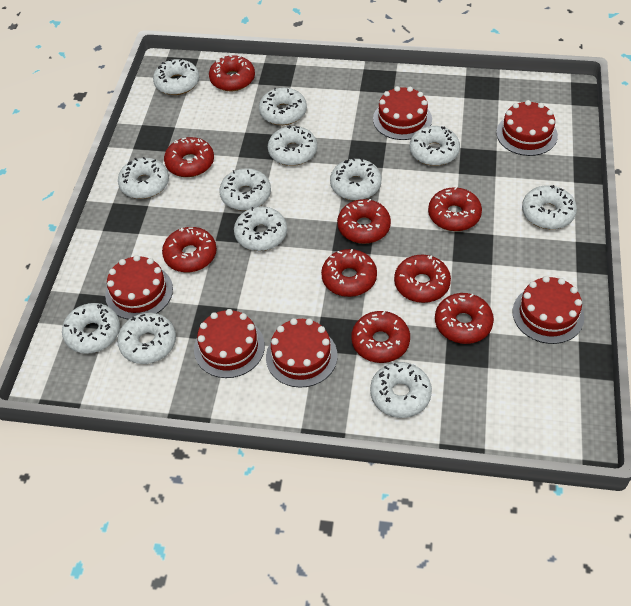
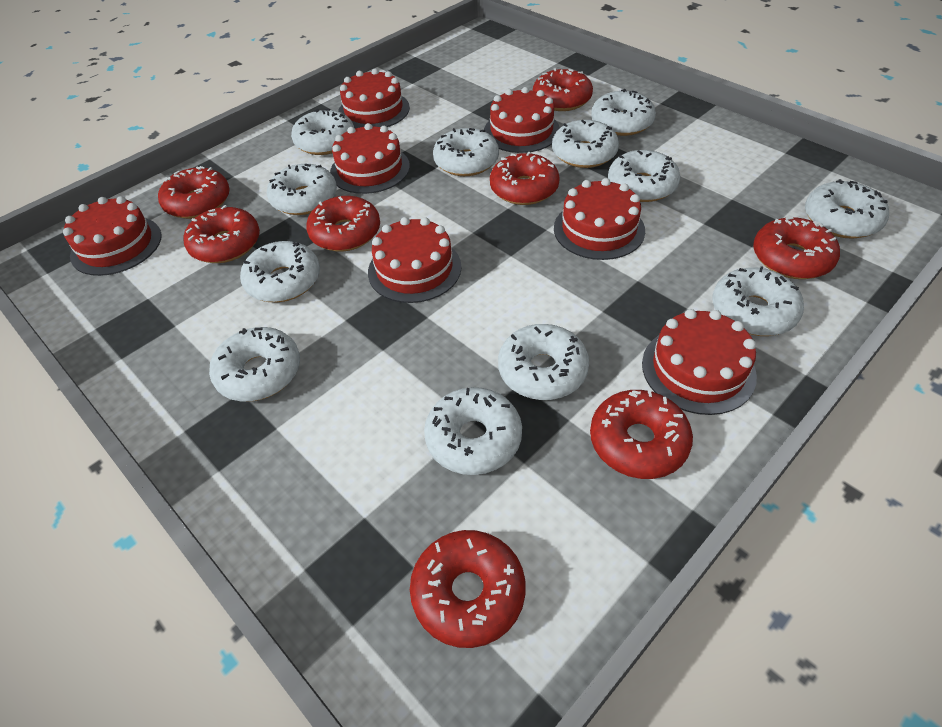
red cake: 6 -> 7
red donut: 9 -> 8

